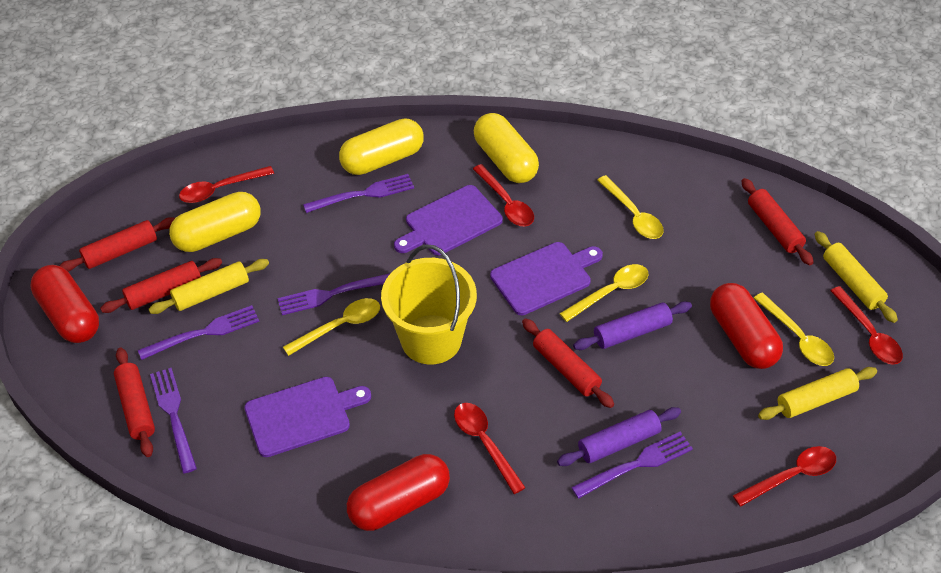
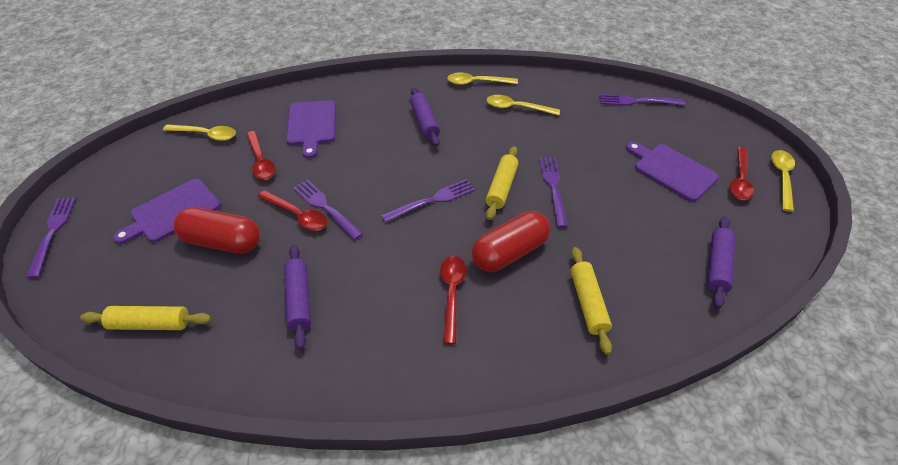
purple rolling pin: 2 -> 3
red capsule: 3 -> 2
red rolling pin: 5 -> 0
red spoon: 5 -> 4
yellow bucket: 1 -> 0
yellow capsule: 3 -> 0

